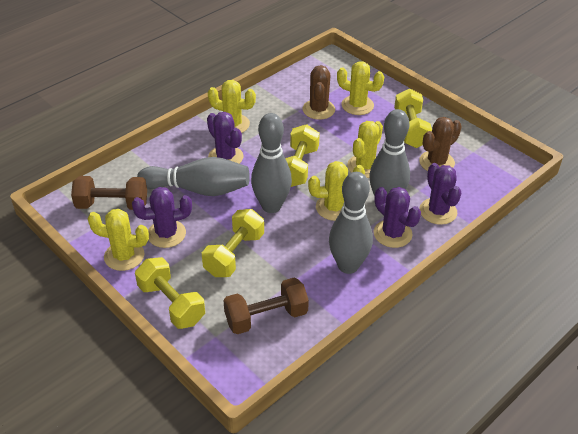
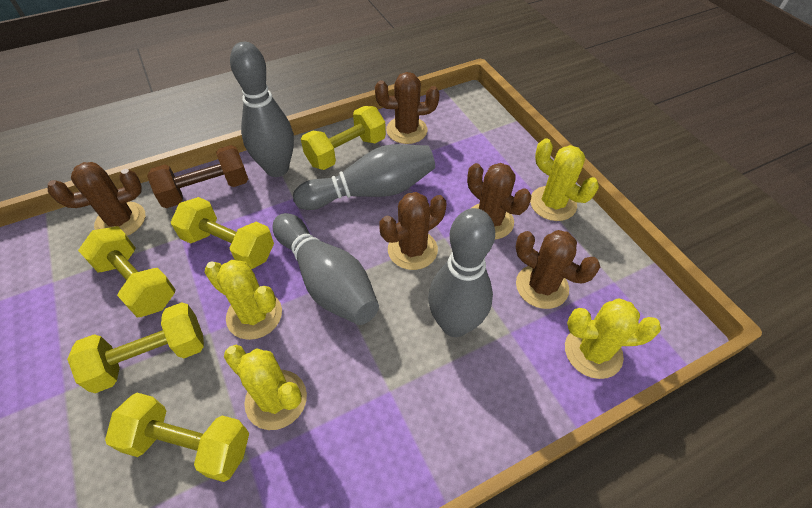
brown cactus: 2 -> 5
brown dumbbell: 2 -> 1
purple cactus: 4 -> 0
yellow cactus: 5 -> 4
yellow dumbbell: 4 -> 5

